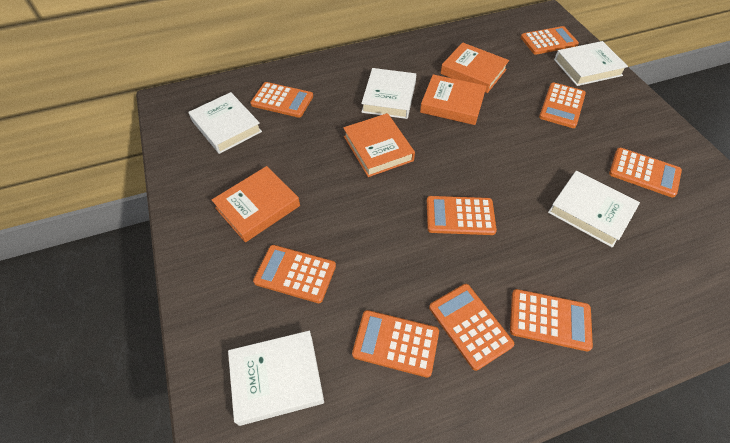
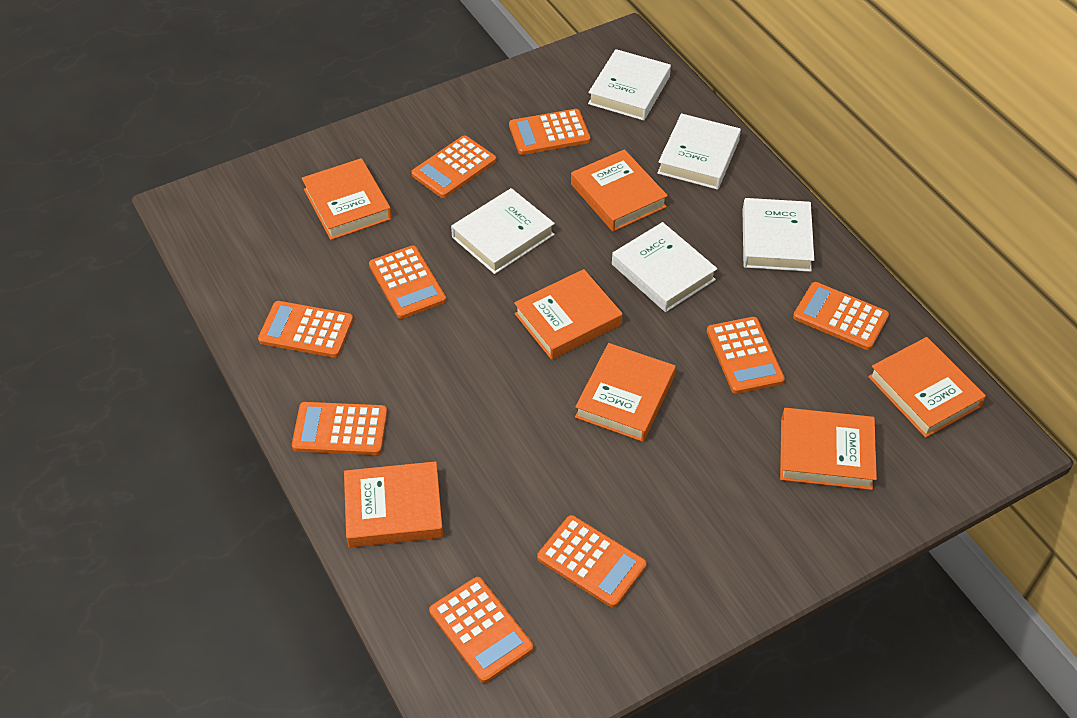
orange book: 4 -> 7

